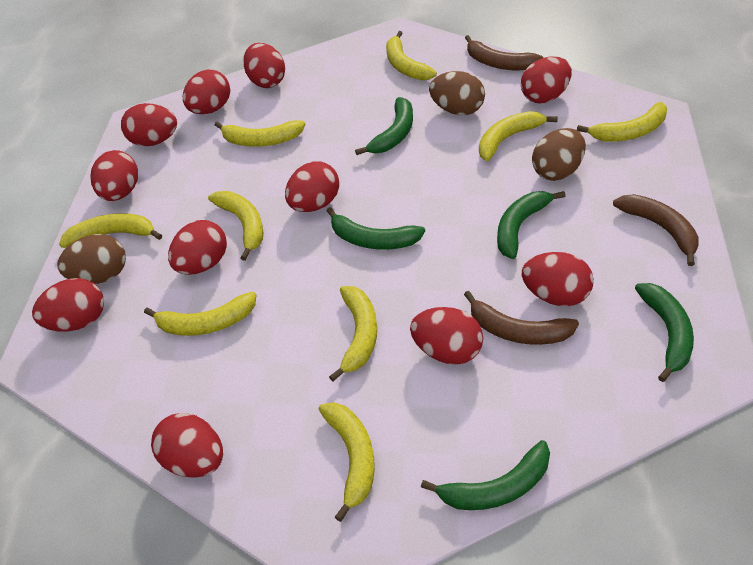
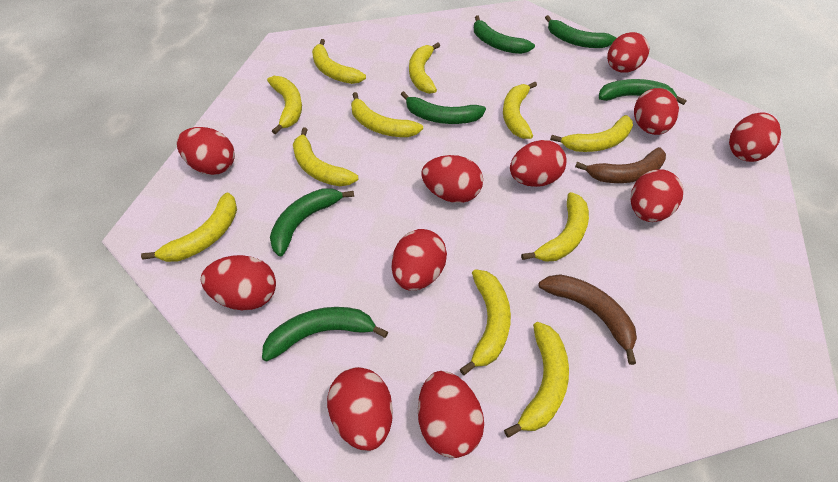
brown banana: 3 -> 2
brown egg: 3 -> 0
green banana: 5 -> 6
yellow banana: 9 -> 11

